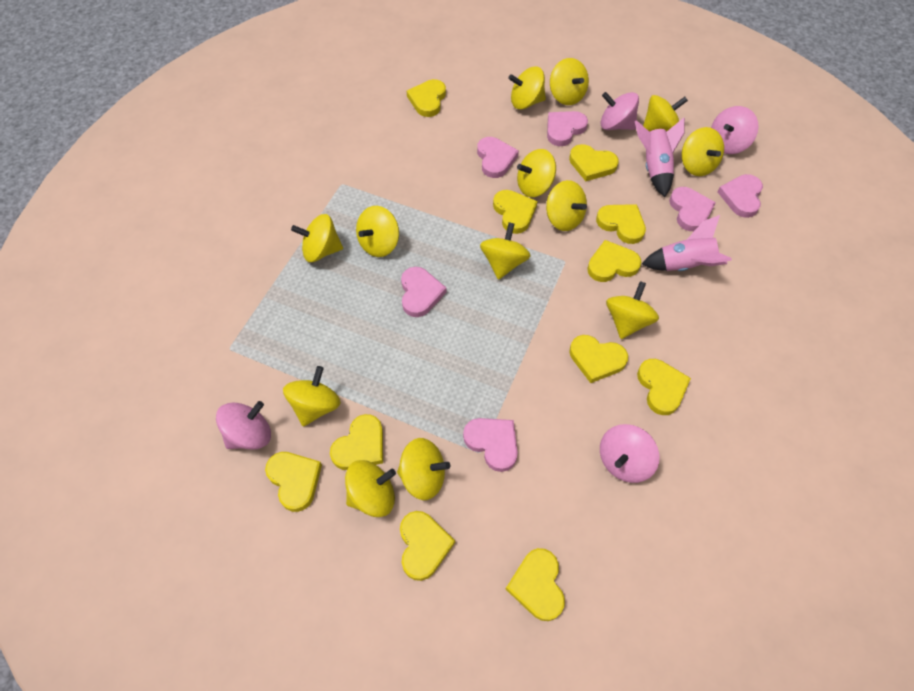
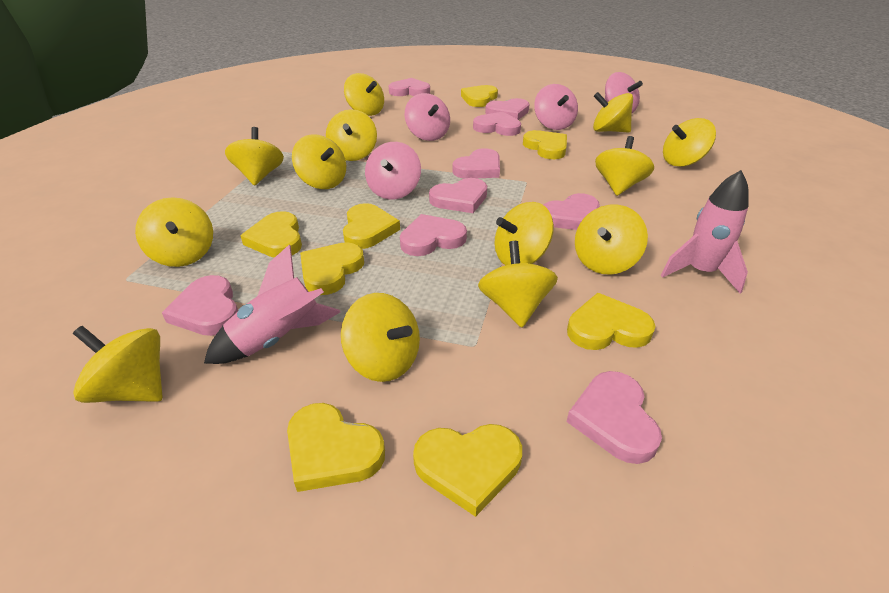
pink heart: 6 -> 9
yellow heart: 11 -> 8

